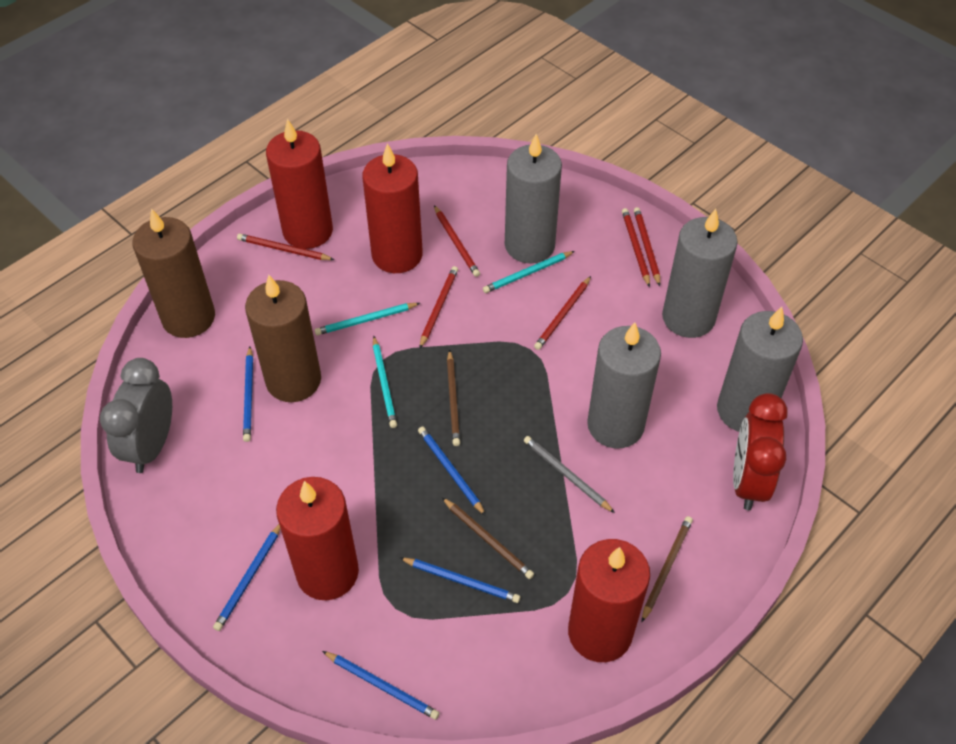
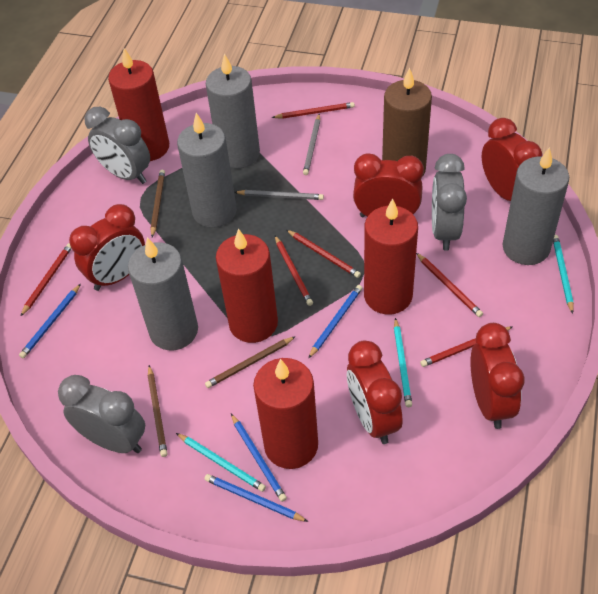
blue pencil: 5 -> 4
brown candle: 2 -> 1
grey clock: 1 -> 3
grey pencil: 1 -> 2
red clock: 1 -> 5

